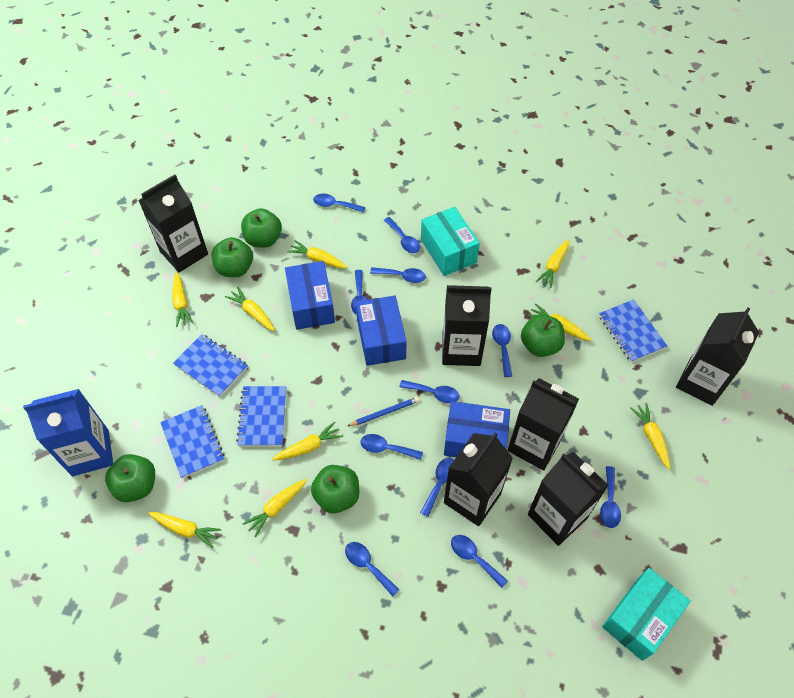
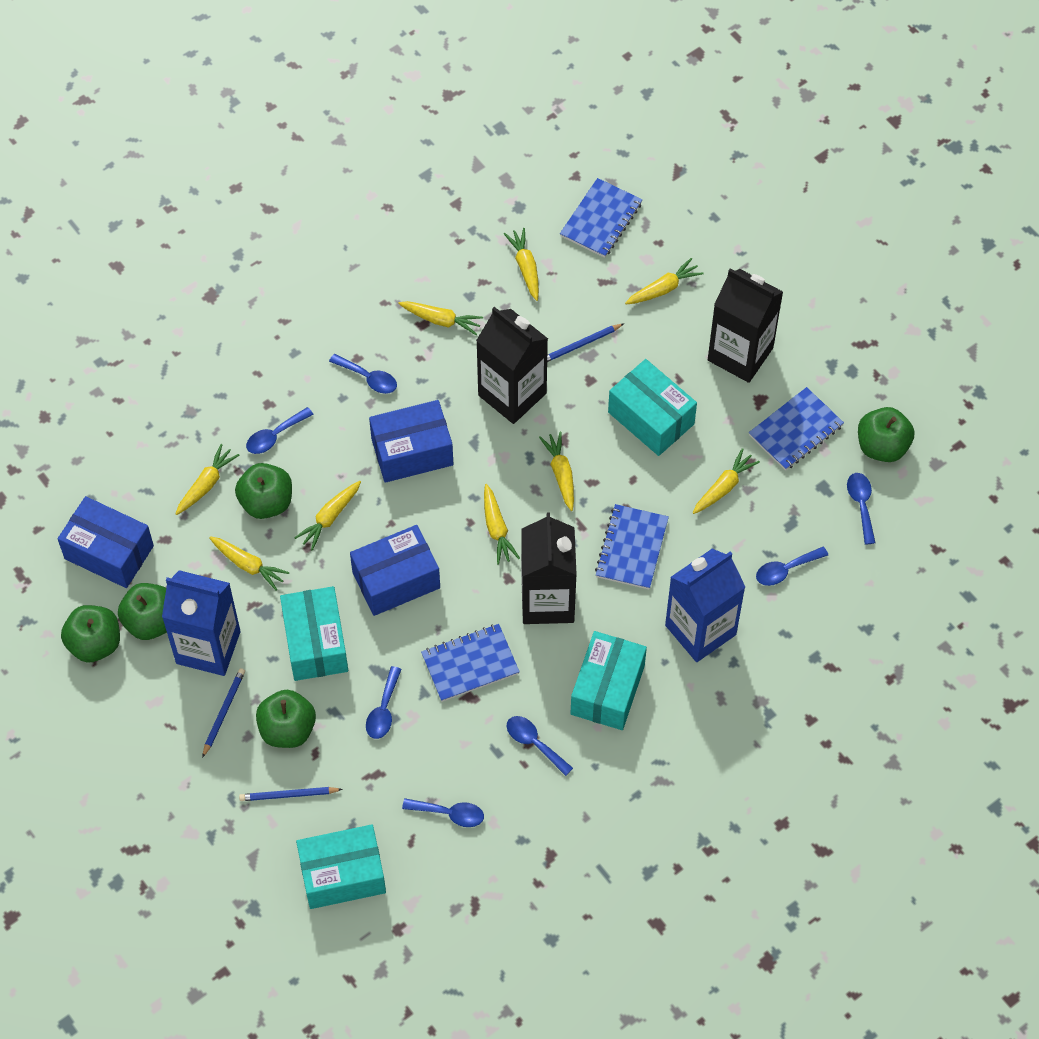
black carton: 6 -> 3
blue carton: 1 -> 2
blue pencil: 1 -> 3
blue spoon: 11 -> 7
turquoise box: 2 -> 4

